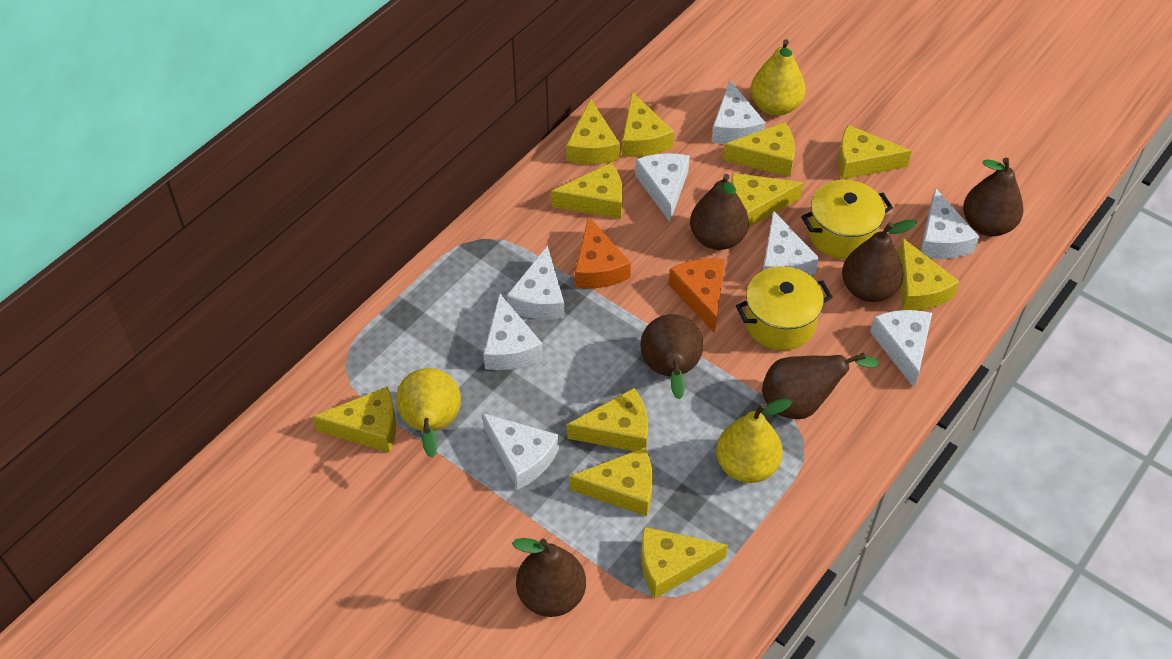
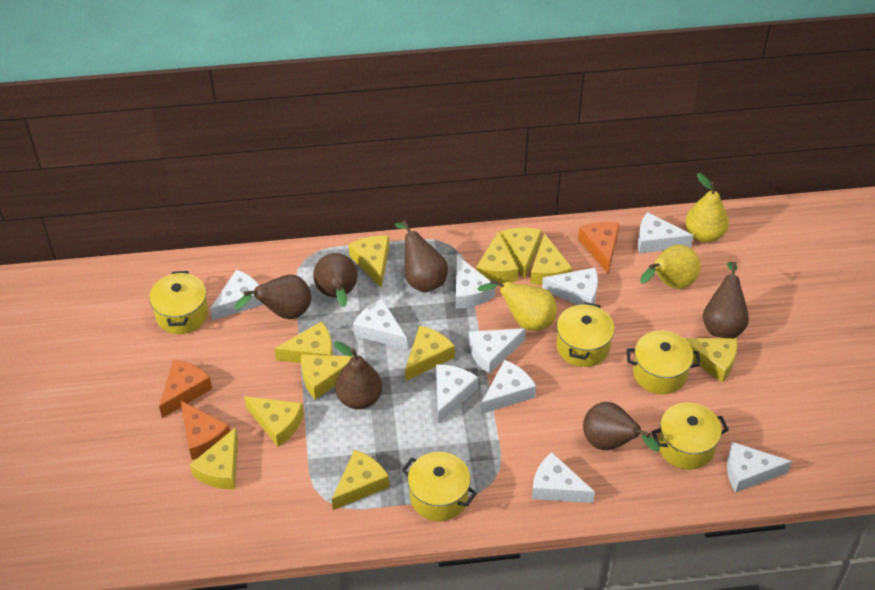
orange cheese: 2 -> 3
white cheese: 8 -> 10
yellow pot: 2 -> 5

